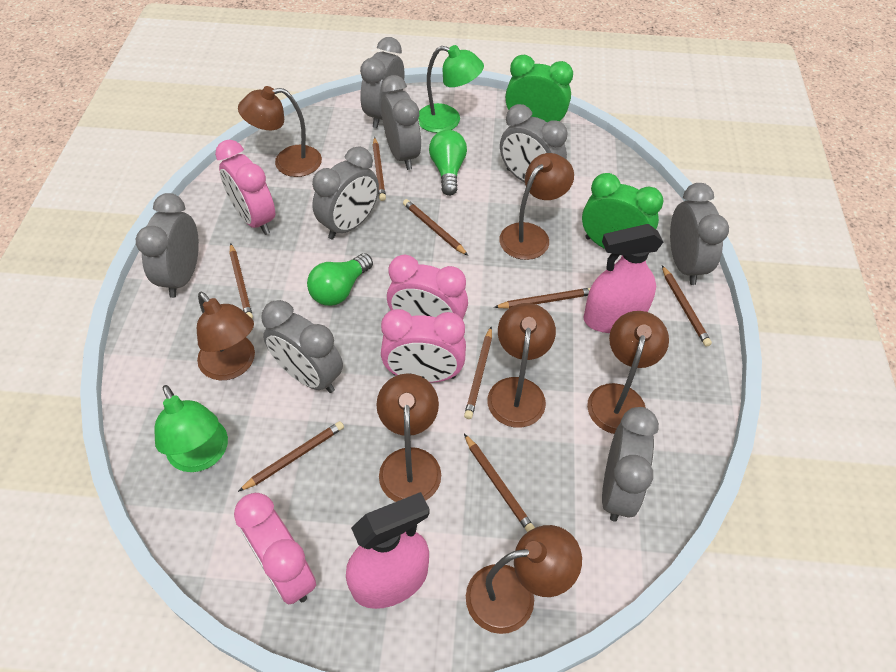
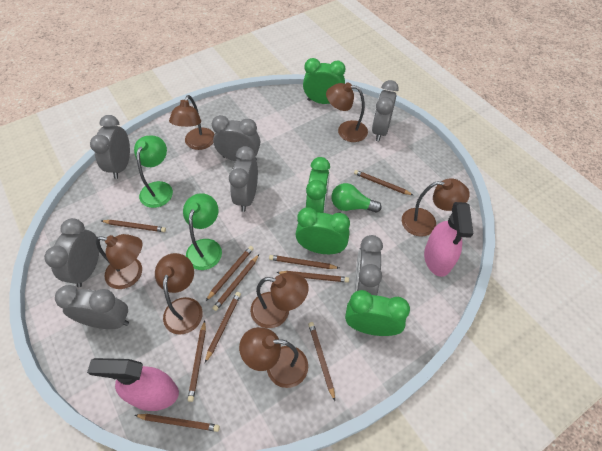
brown pencil: 8 -> 10
green clock: 2 -> 4
green light bulb: 2 -> 1
grey clock: 8 -> 7
pink clock: 4 -> 0

